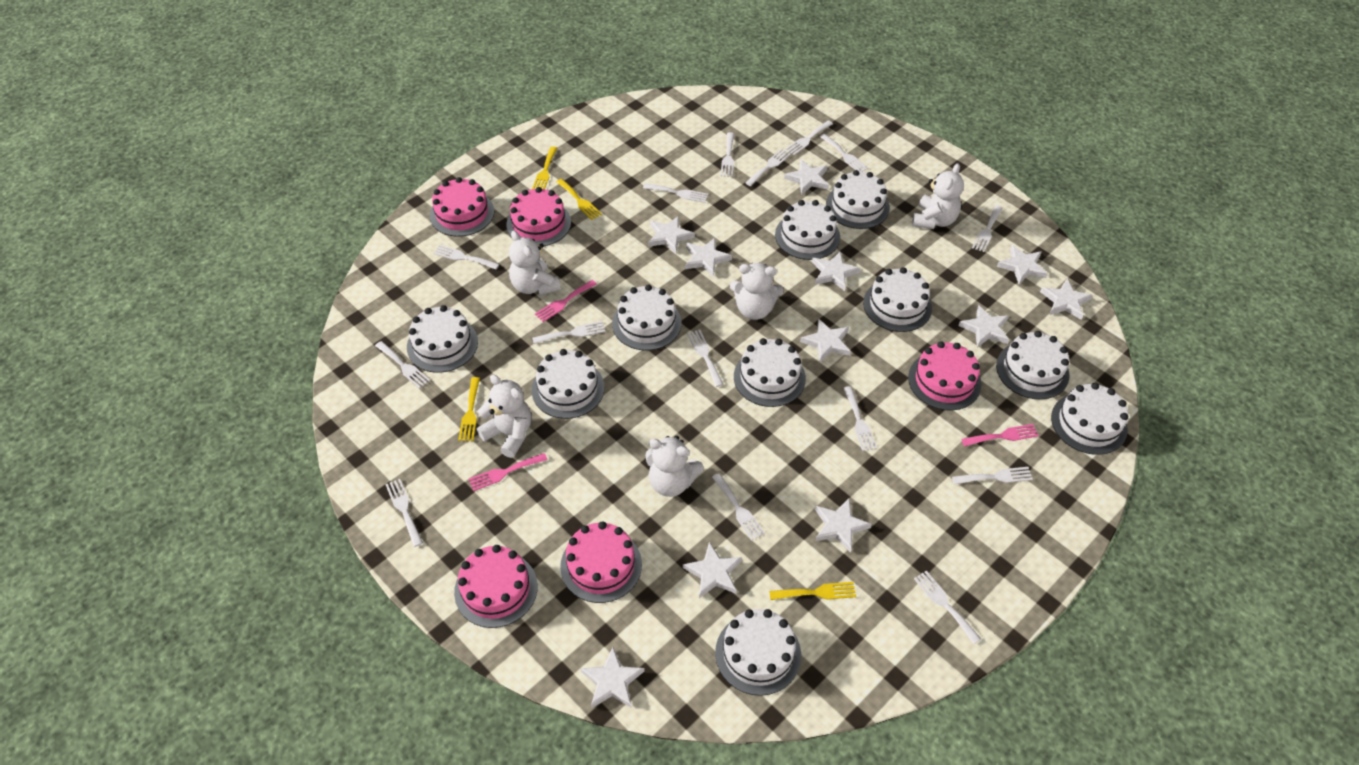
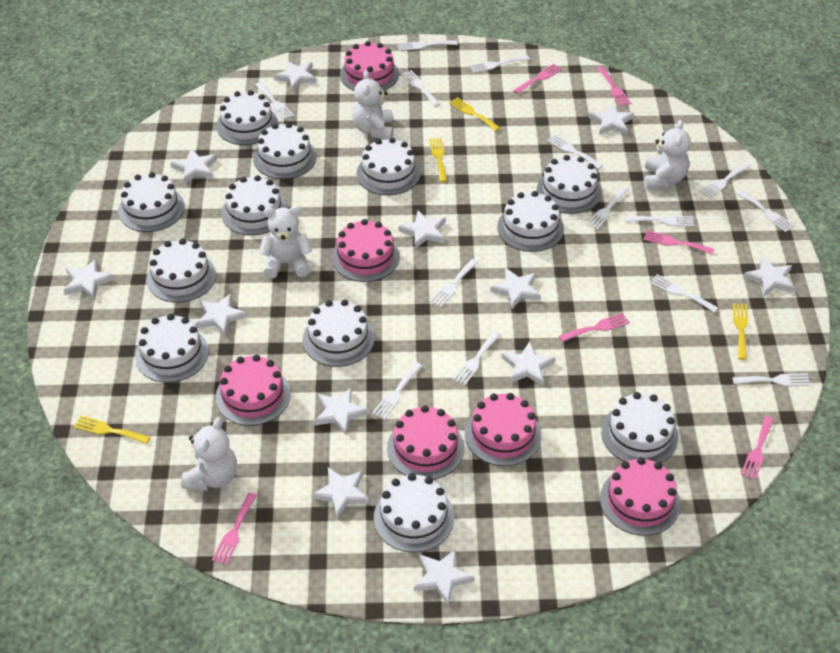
pink cake: 5 -> 6
pink fork: 3 -> 6
white cake: 10 -> 12
white fork: 15 -> 14
white star: 11 -> 12
white teddy bear: 5 -> 4

